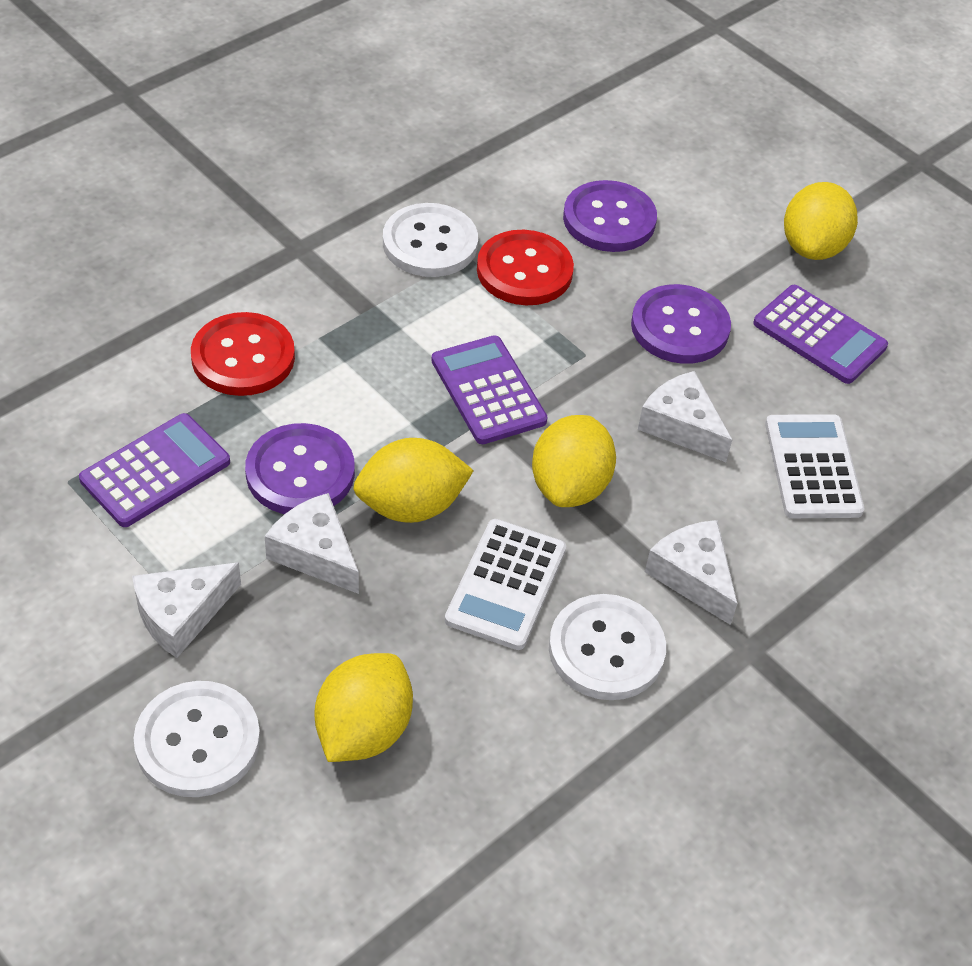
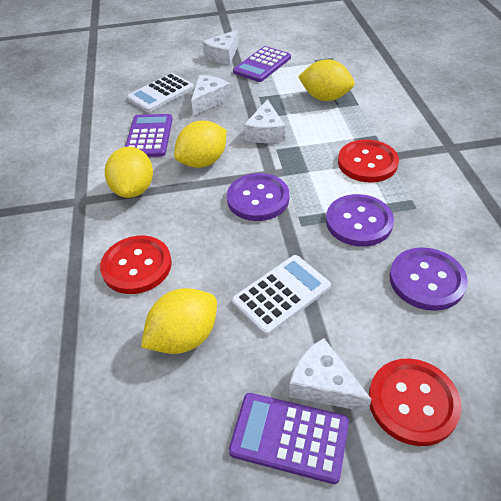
red button: 2 -> 3
white button: 3 -> 0

